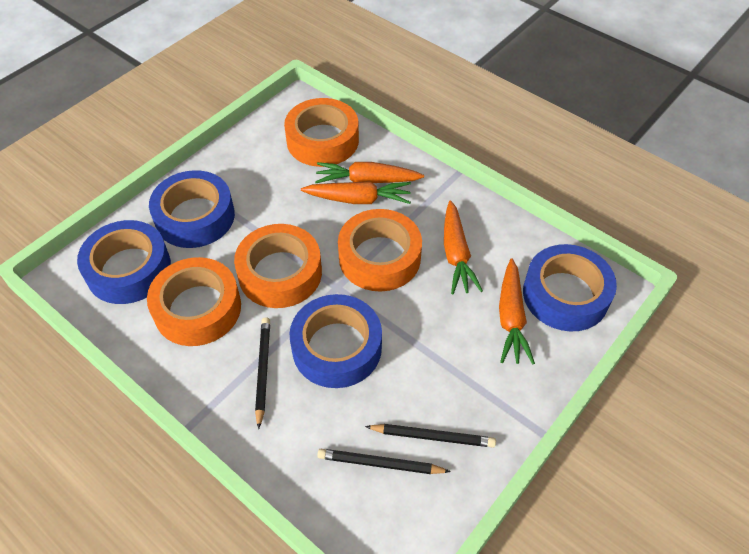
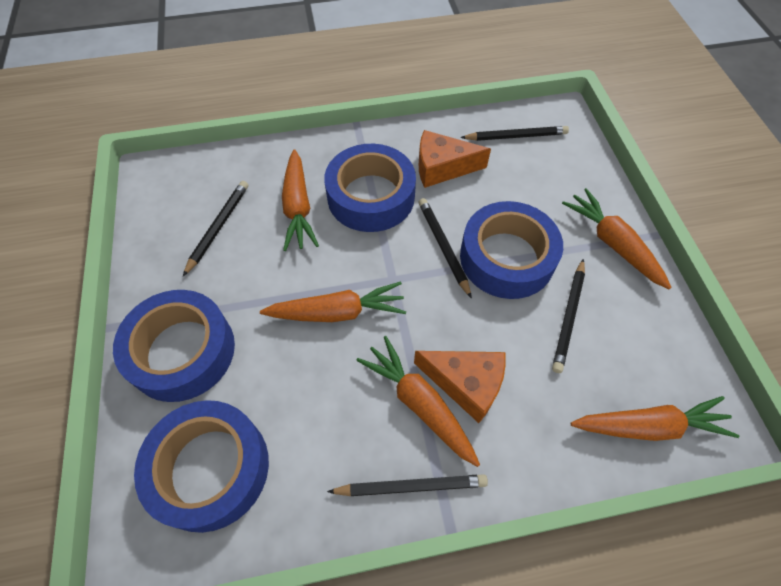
black pencil: 3 -> 5
orange carrot: 4 -> 5
orange cheese: 0 -> 2
orange tape: 4 -> 0

